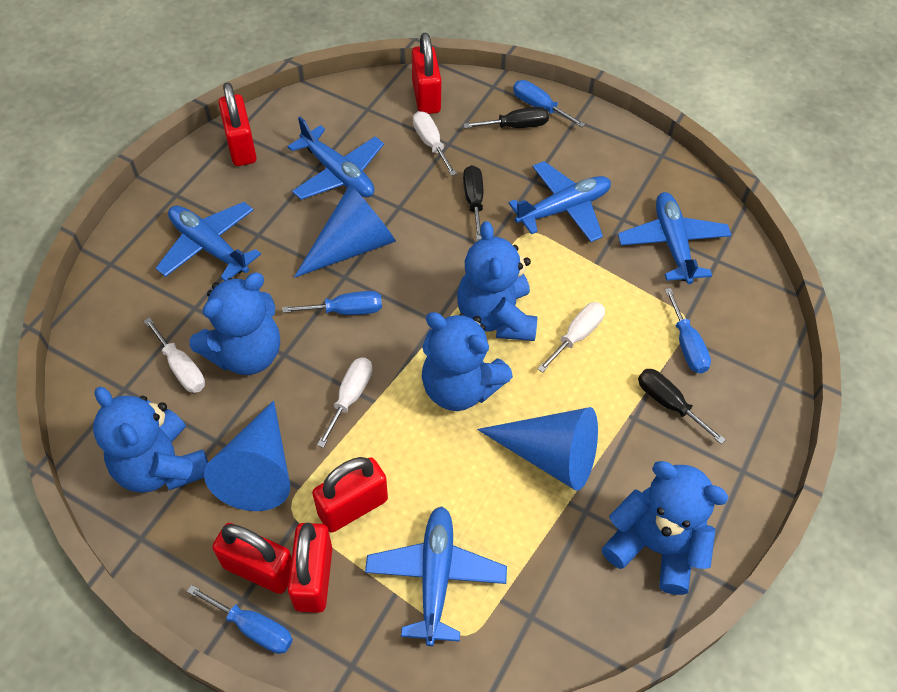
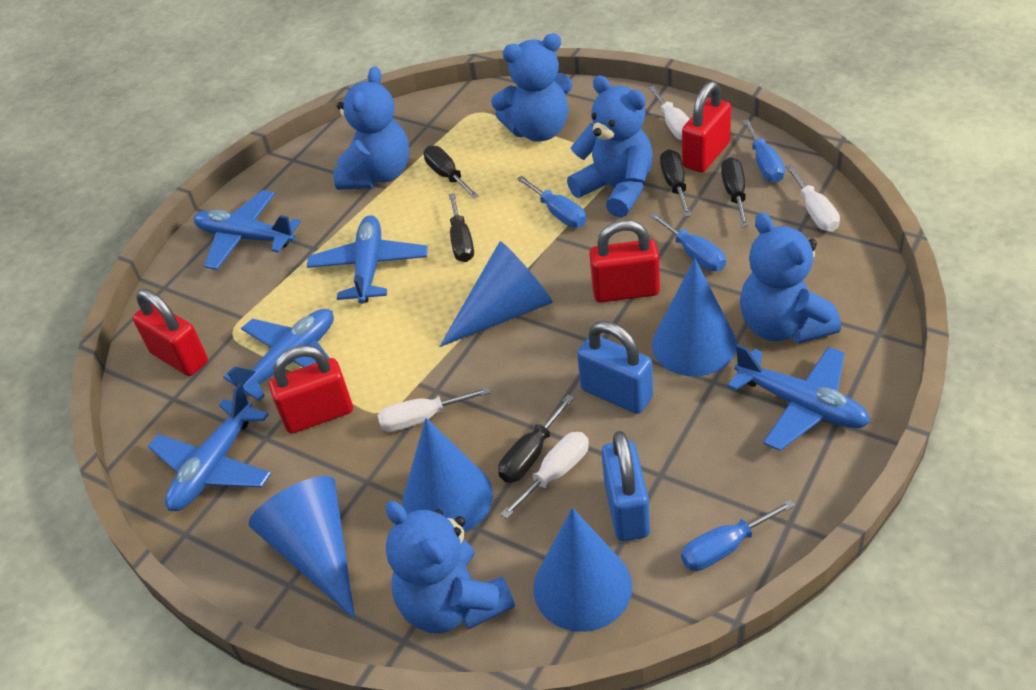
black screwdriver: 3 -> 5
blue cone: 3 -> 5
blue padlock: 0 -> 2
red padlock: 5 -> 4

